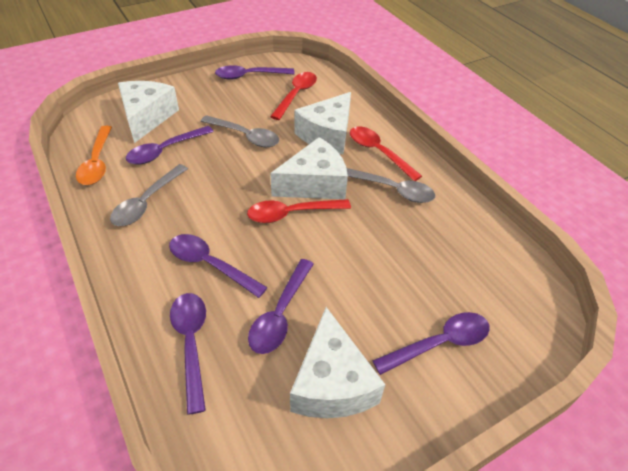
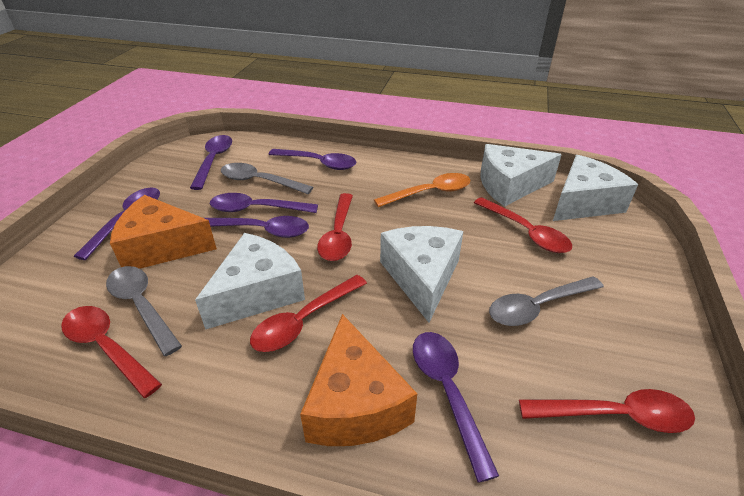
orange cheese: 0 -> 2
red spoon: 3 -> 5

